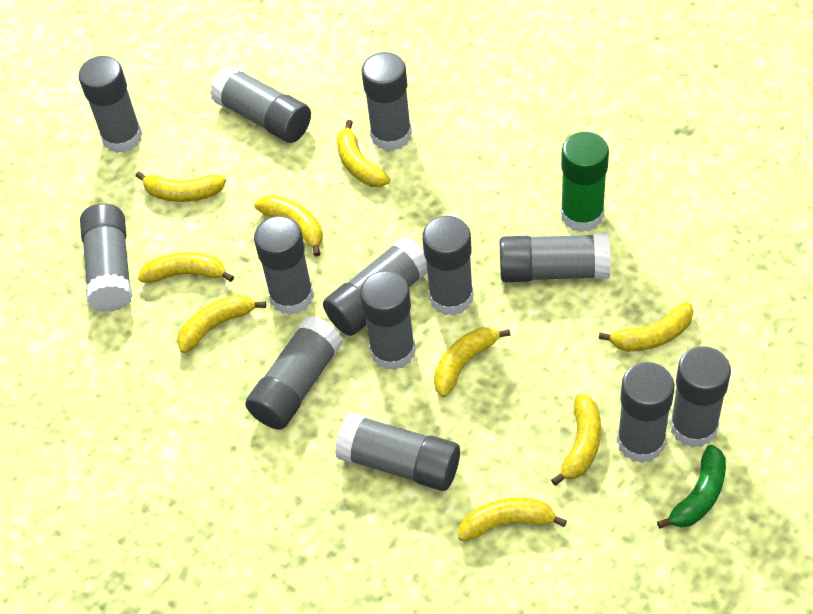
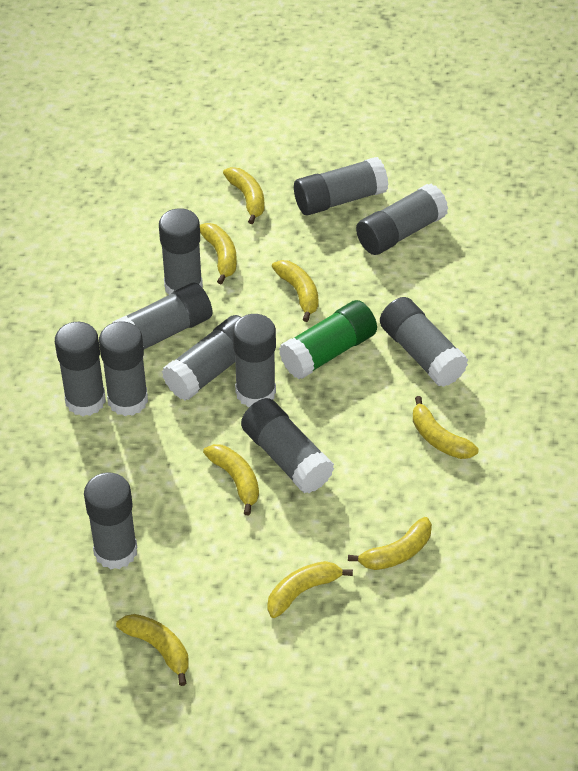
green banana: 1 -> 0
grey glue stick: 13 -> 11
yellow banana: 9 -> 8

